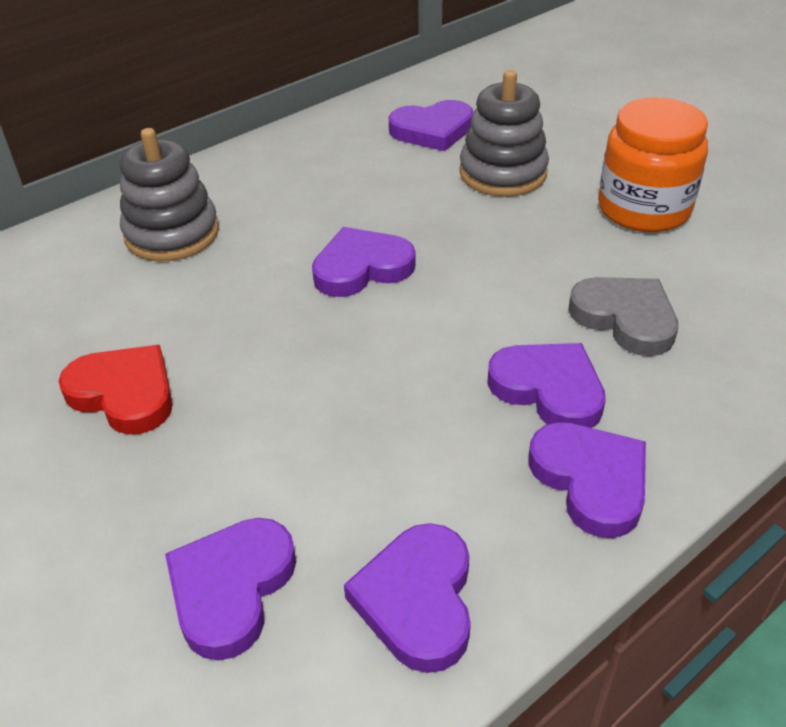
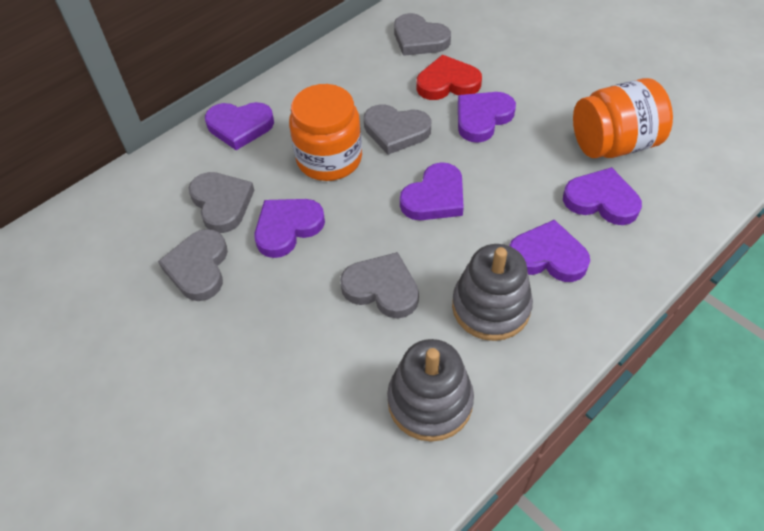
grey heart: 1 -> 5
orange jar: 1 -> 2

